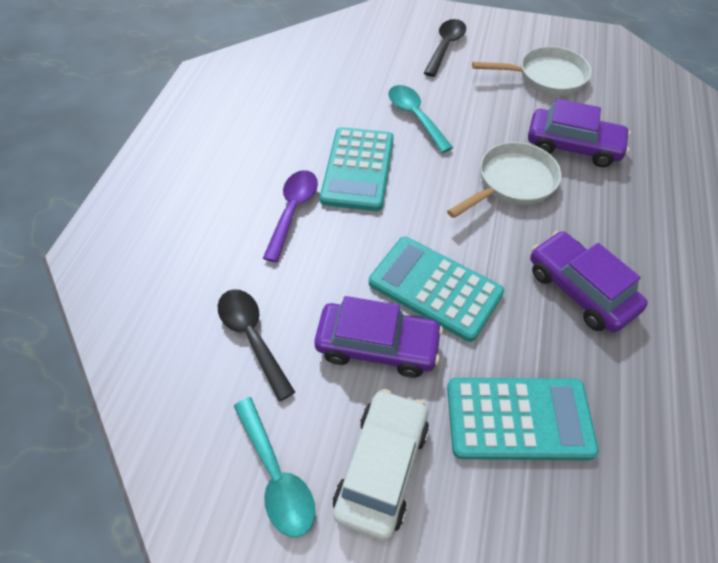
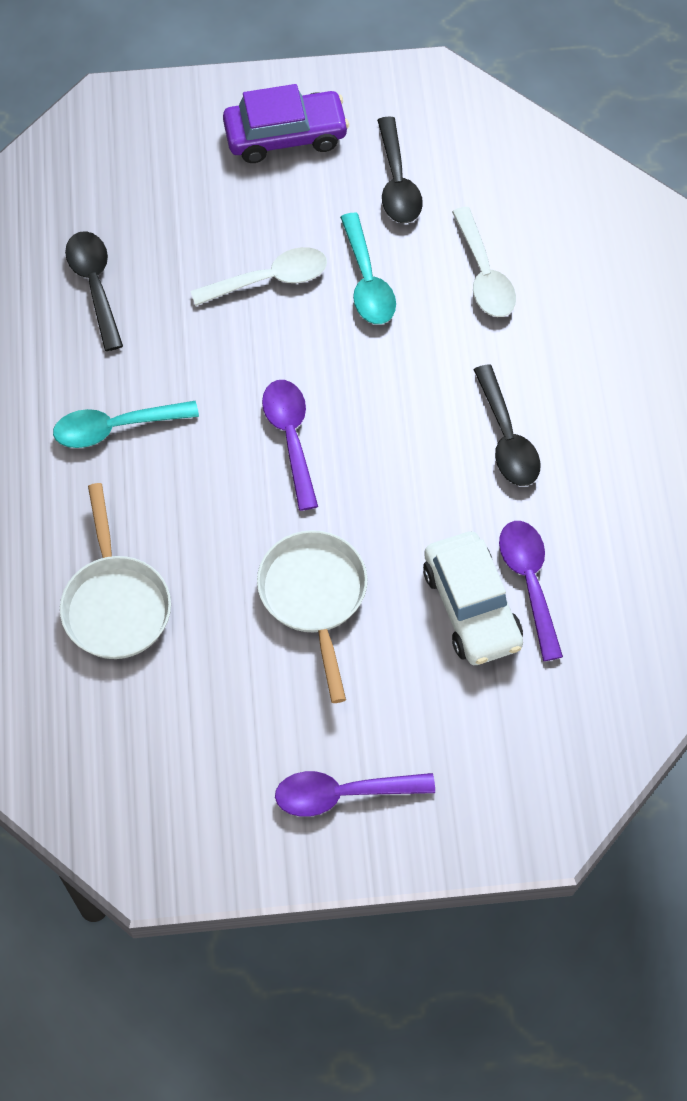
black spoon: 2 -> 3
purple car: 3 -> 1
purple spoon: 1 -> 3
turquoise calculator: 3 -> 0
white spoon: 0 -> 2

